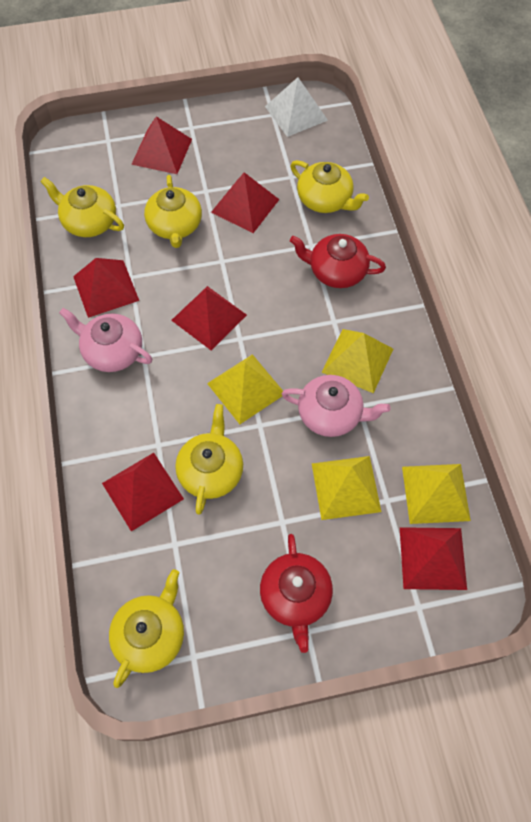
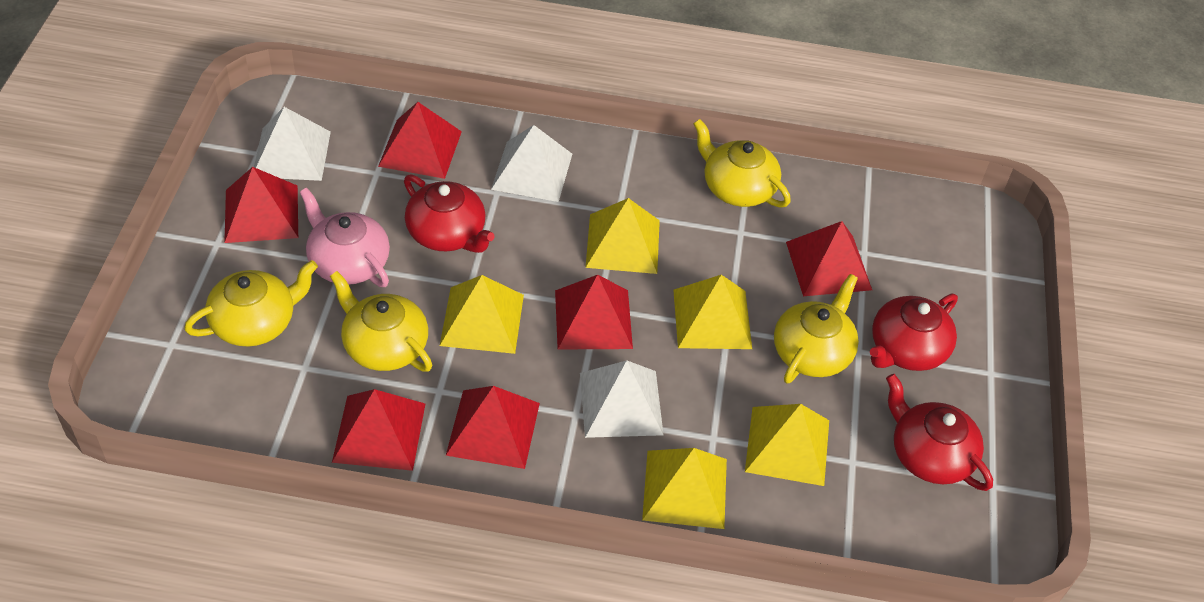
pink teapot: 2 -> 1
red teapot: 2 -> 3
white pyramid: 1 -> 3
yellow pyramid: 4 -> 5
yellow teapot: 5 -> 4

